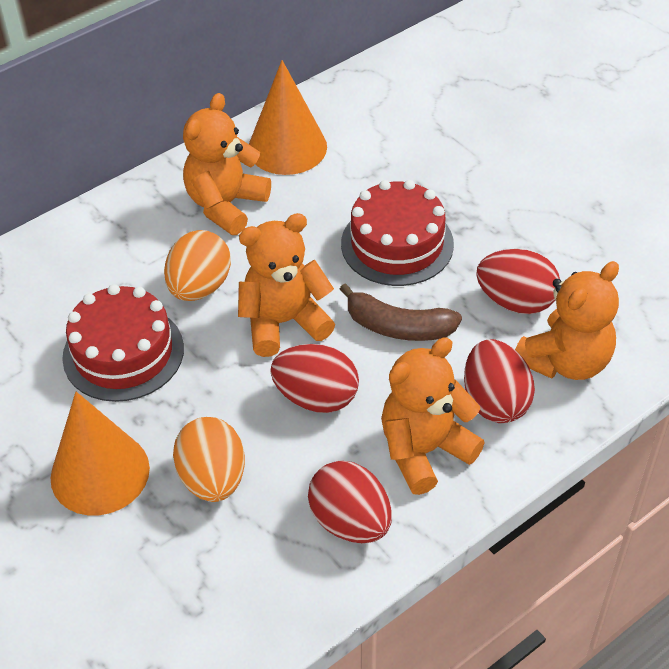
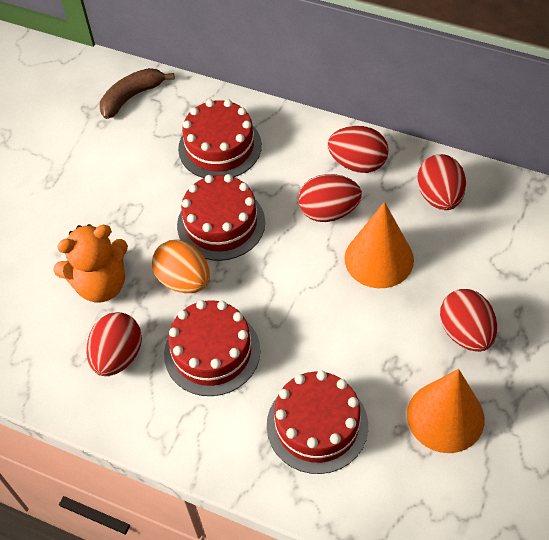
orange egg: 2 -> 1
orange teddy bear: 4 -> 1
red cake: 2 -> 4
red egg: 4 -> 5

